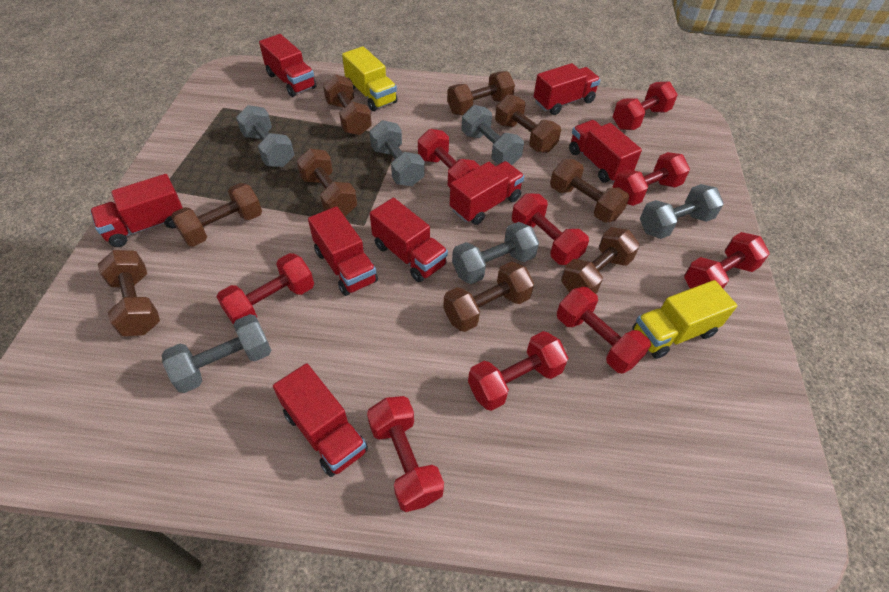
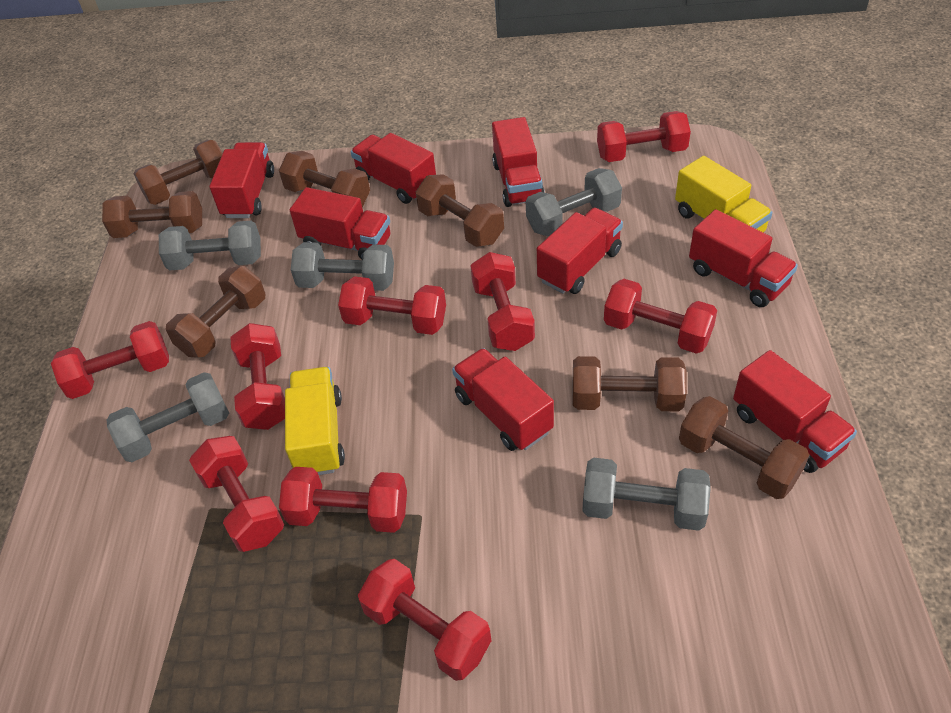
brown dumbbell: 9 -> 7
grey dumbbell: 6 -> 5

